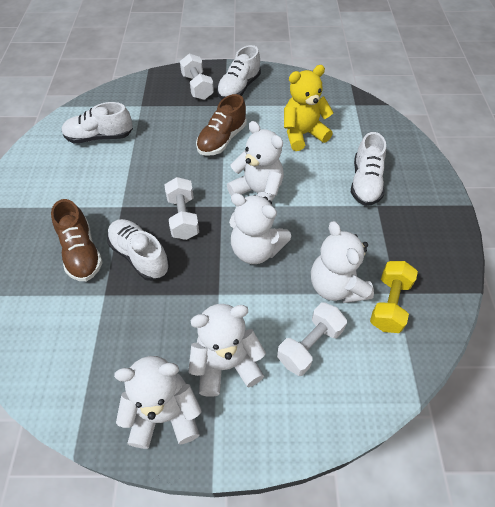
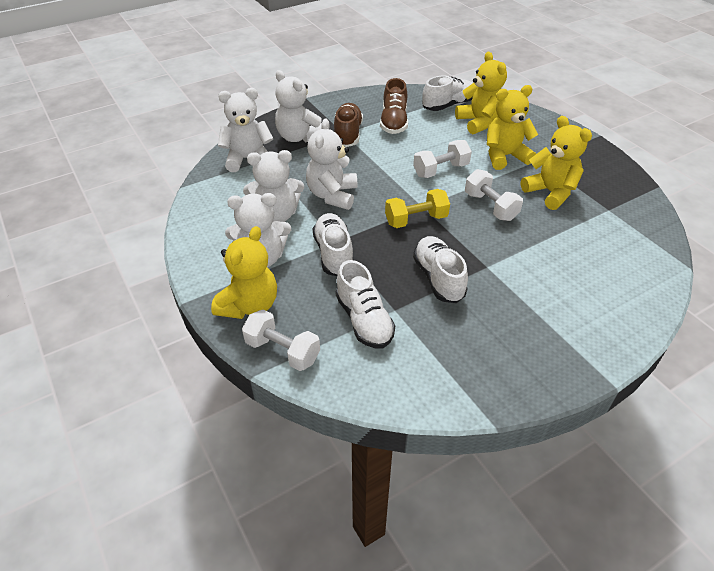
yellow teddy bear: 1 -> 4

